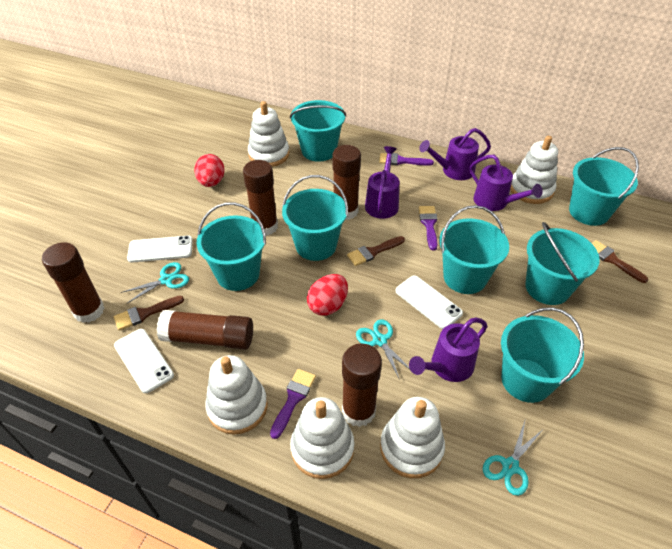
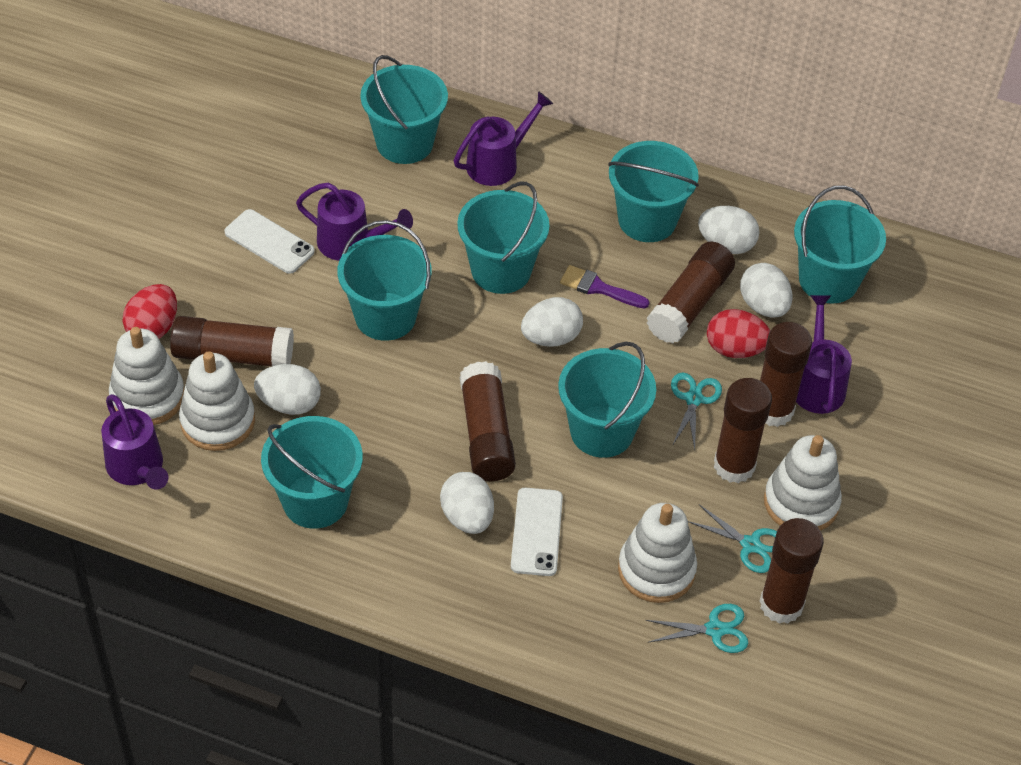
brown brush: 3 -> 0
brown glue stick: 5 -> 6
purple brush: 3 -> 1
white egg: 0 -> 5
white phone: 3 -> 2
white stacking toy: 5 -> 4

